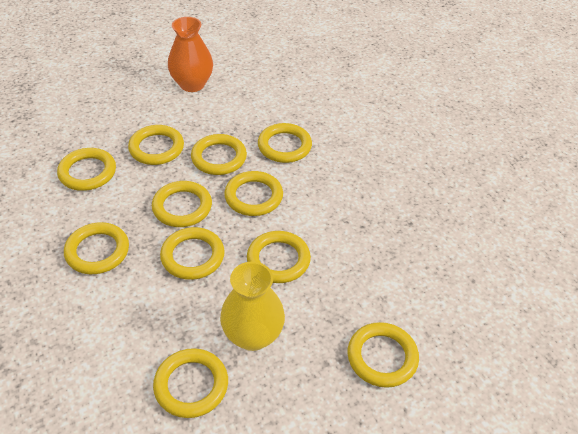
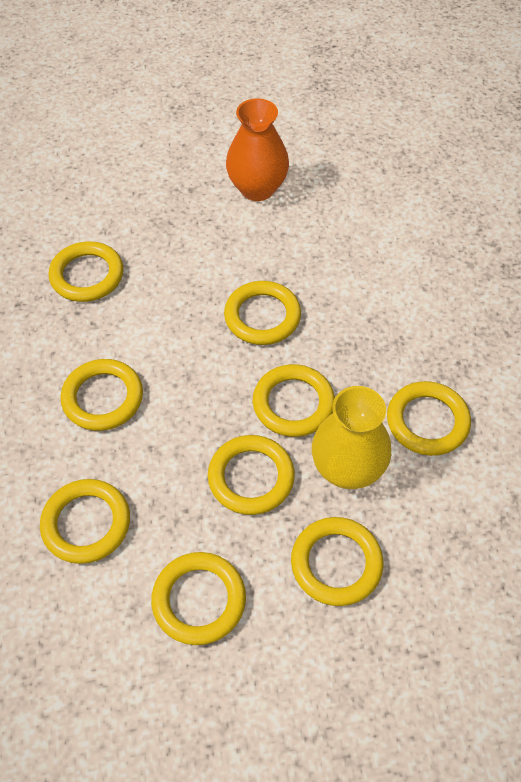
yellow ring: 11 -> 9

